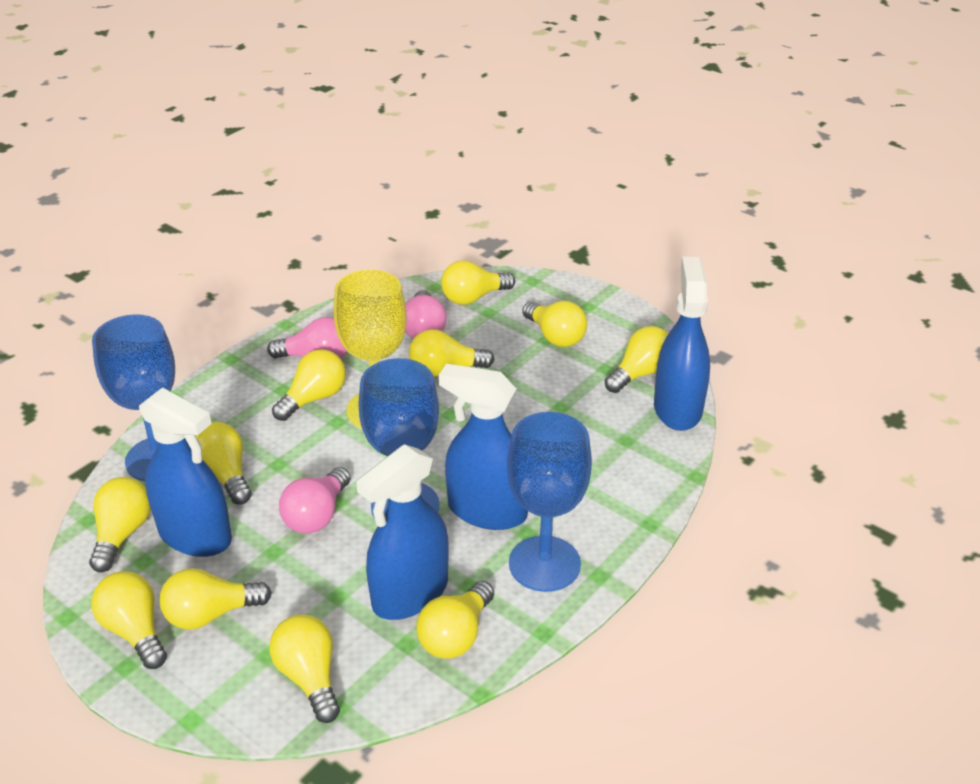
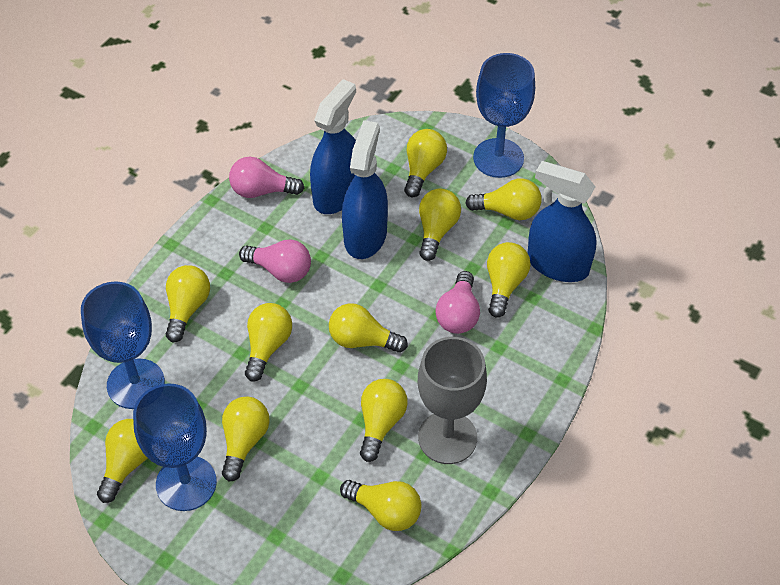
blue spray bottle: 4 -> 3
grey goblet: 0 -> 1
yellow goblet: 1 -> 0

